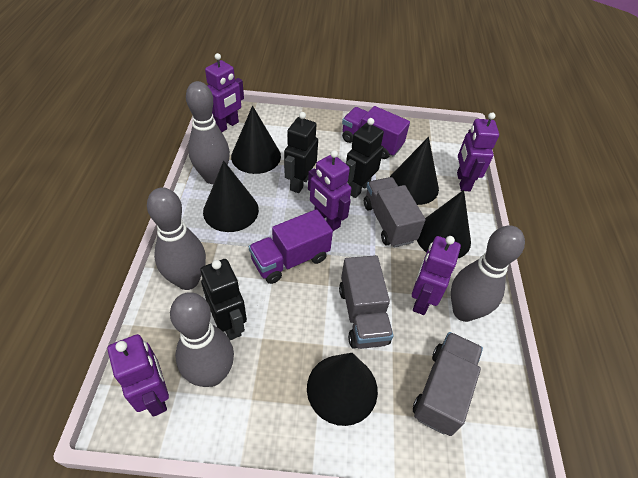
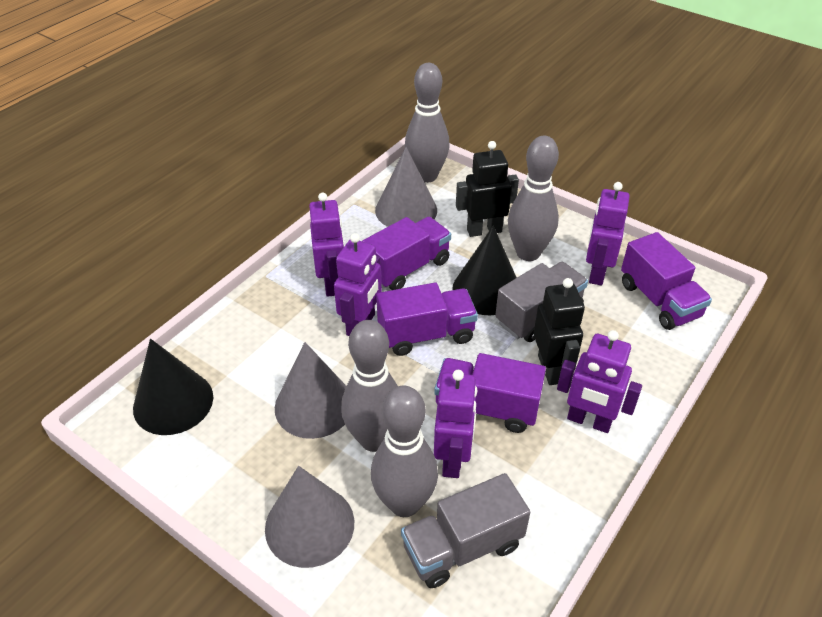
black cone: 5 -> 2
black robot: 3 -> 2
grey cone: 0 -> 3
grey truck: 3 -> 2
purple truck: 2 -> 4

